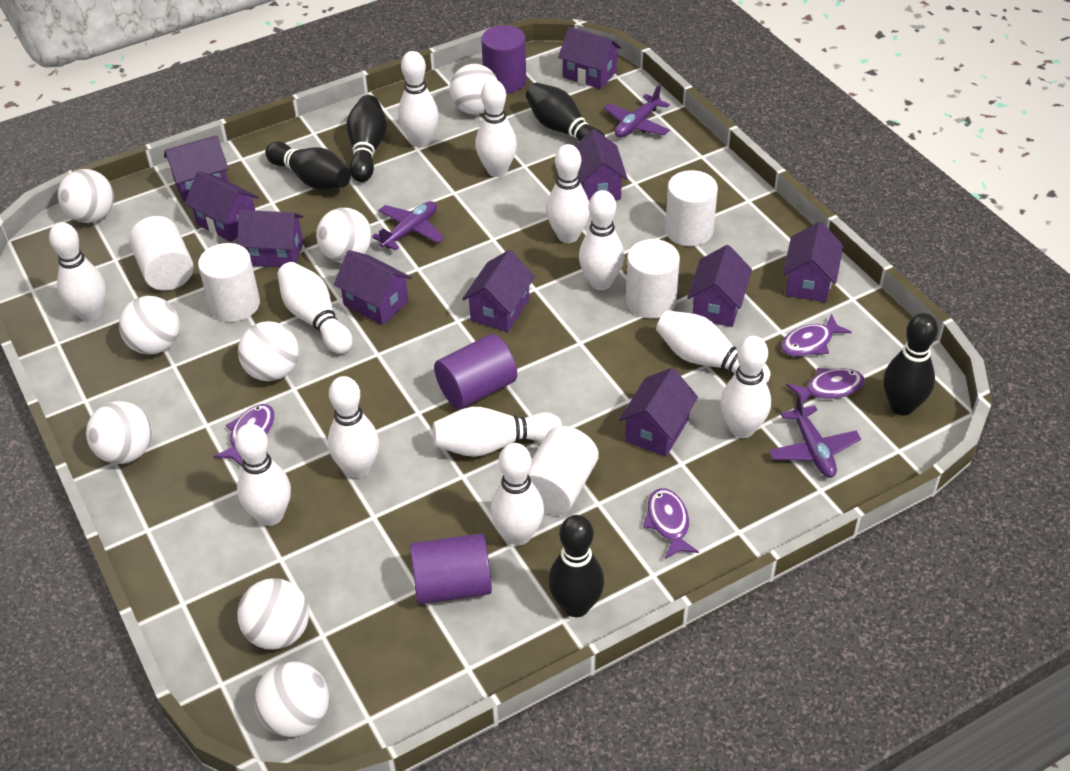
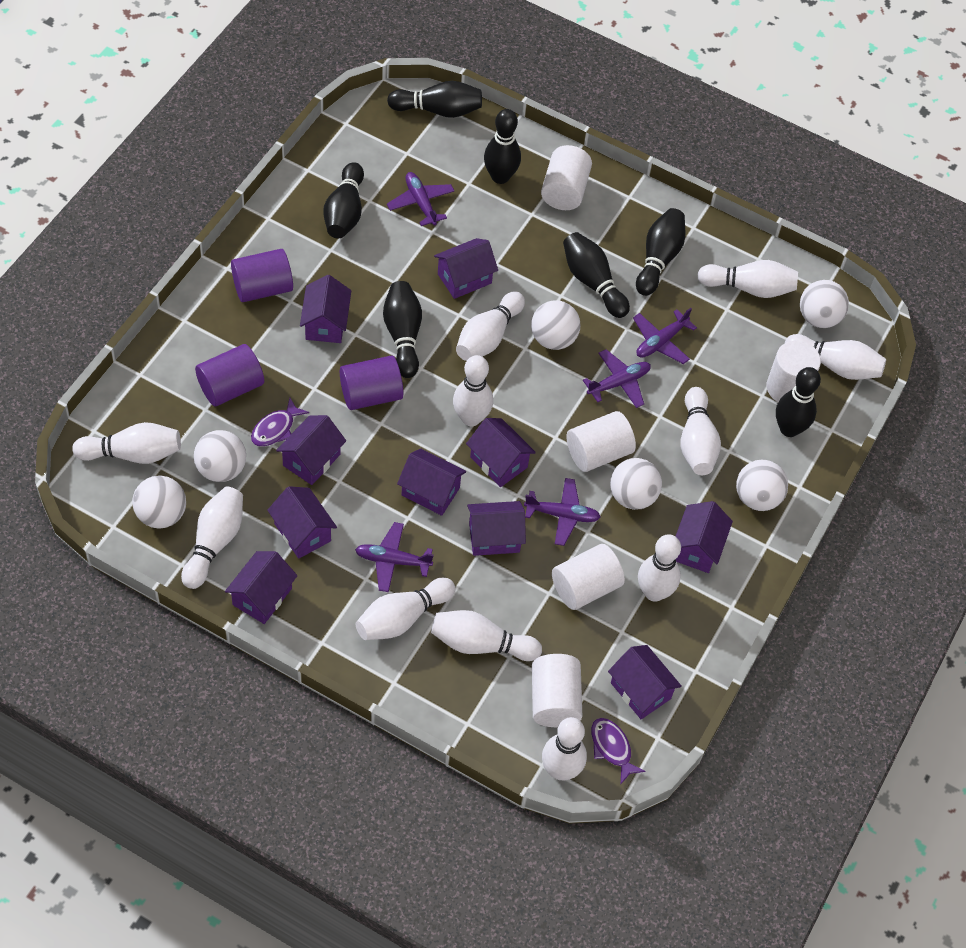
black bowling pin: 5 -> 7
purple fish: 4 -> 2
purple plane: 3 -> 5
white ball: 8 -> 6
white bowling pin: 12 -> 11

